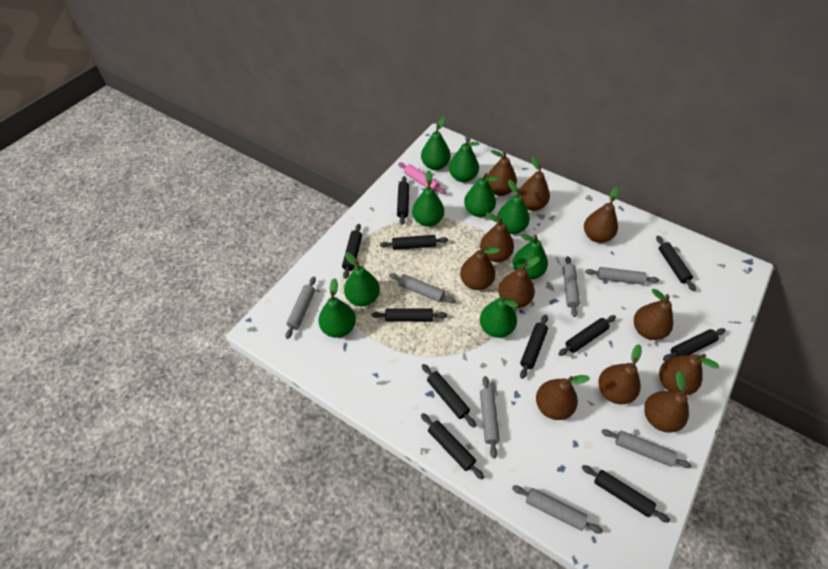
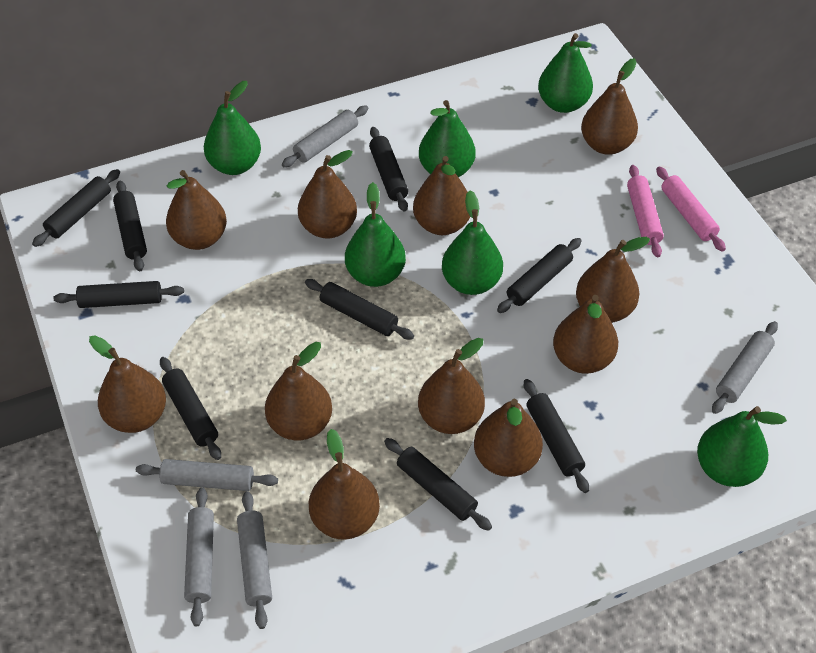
black rolling pin: 11 -> 9
green pear: 9 -> 6
grey rolling pin: 7 -> 5
pink rolling pin: 1 -> 2

